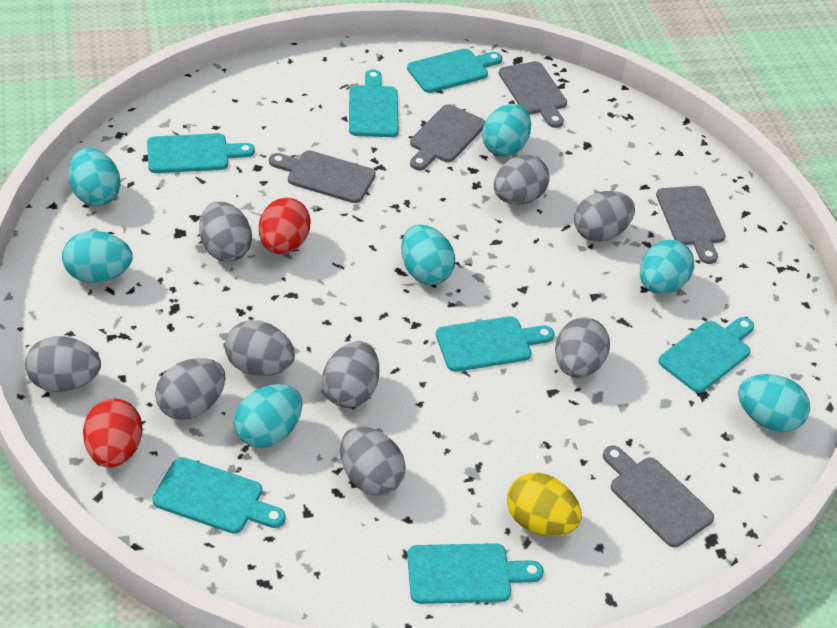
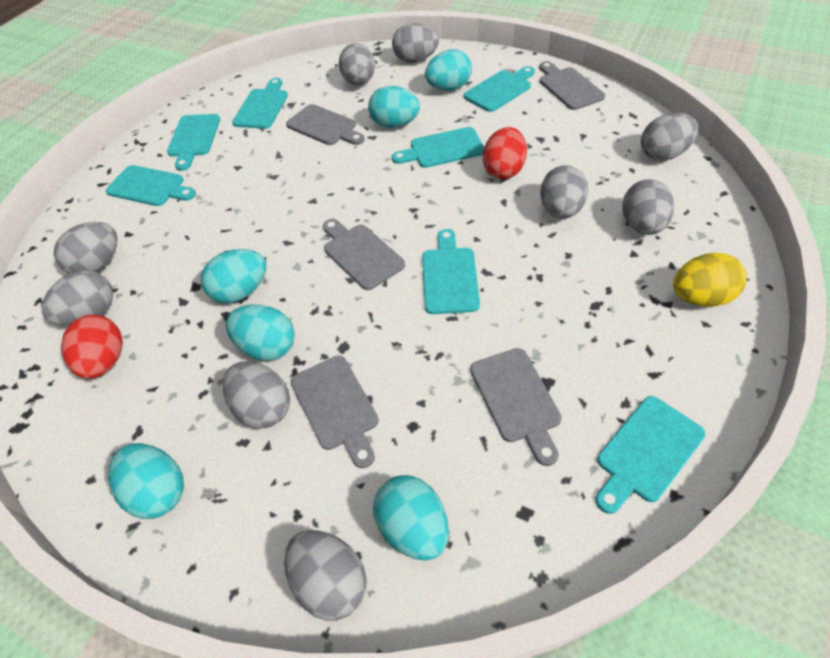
turquoise egg: 7 -> 6

